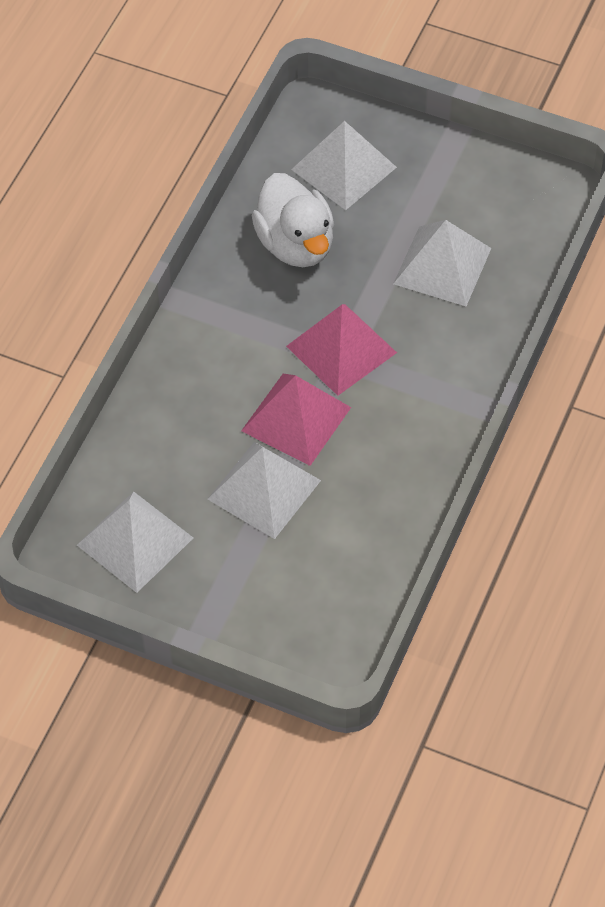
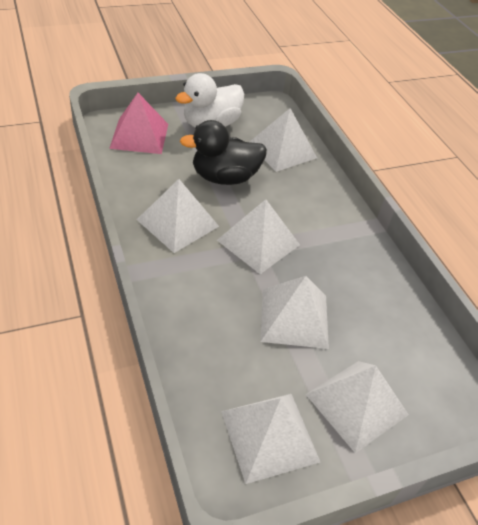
black duck: 0 -> 1
pink pyramid: 2 -> 1
white pyramid: 4 -> 6

